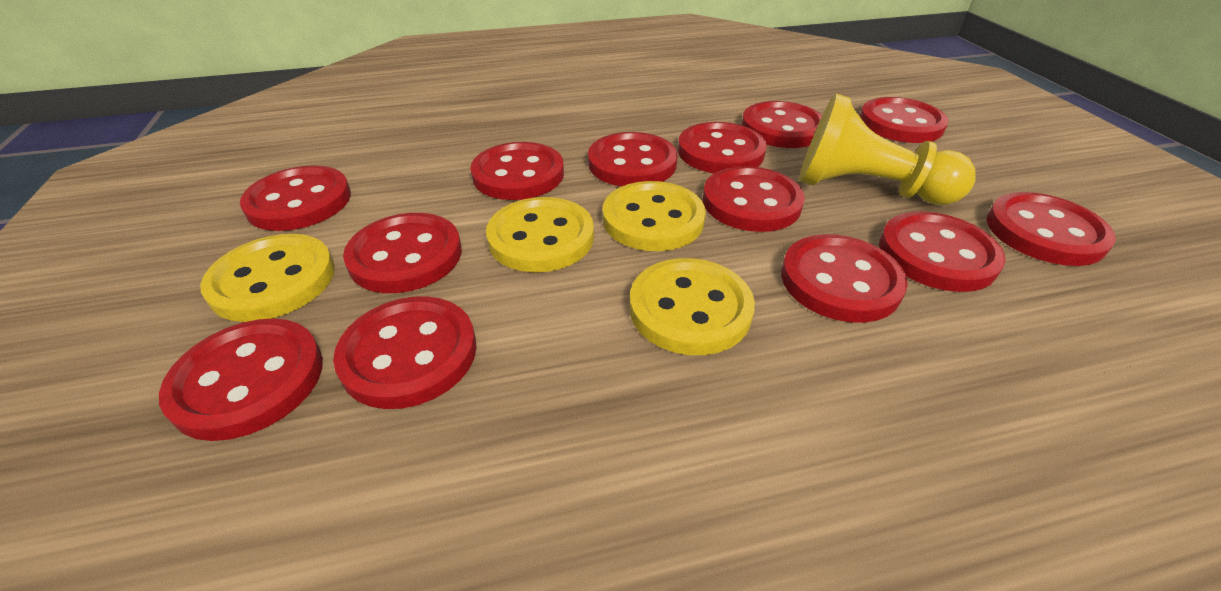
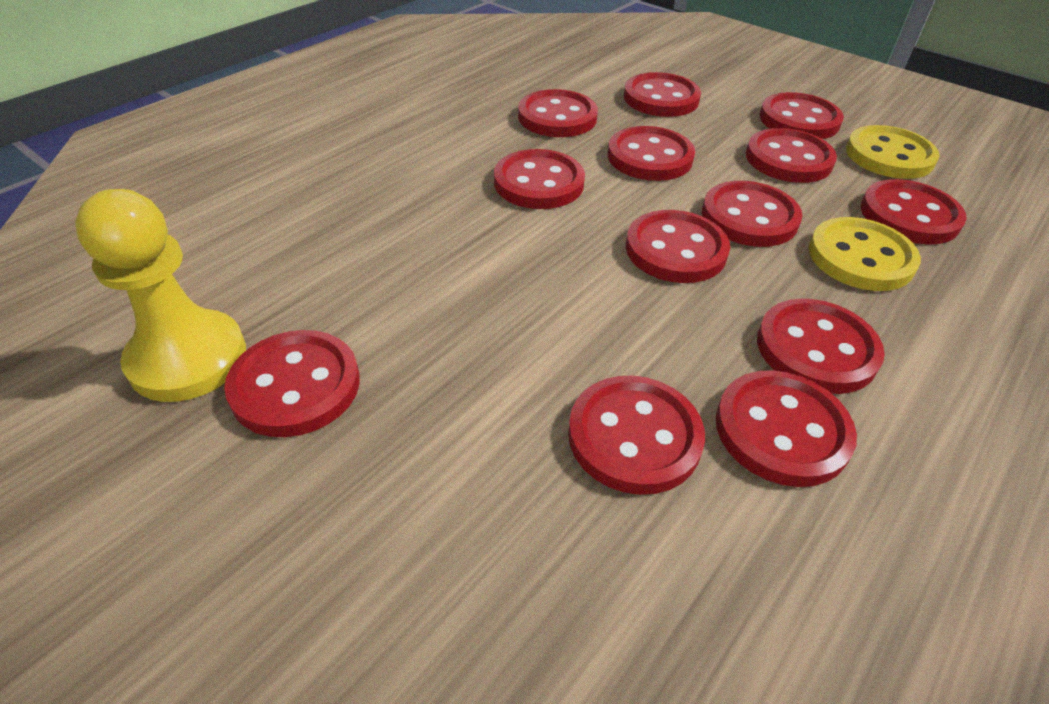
yellow button: 4 -> 2

